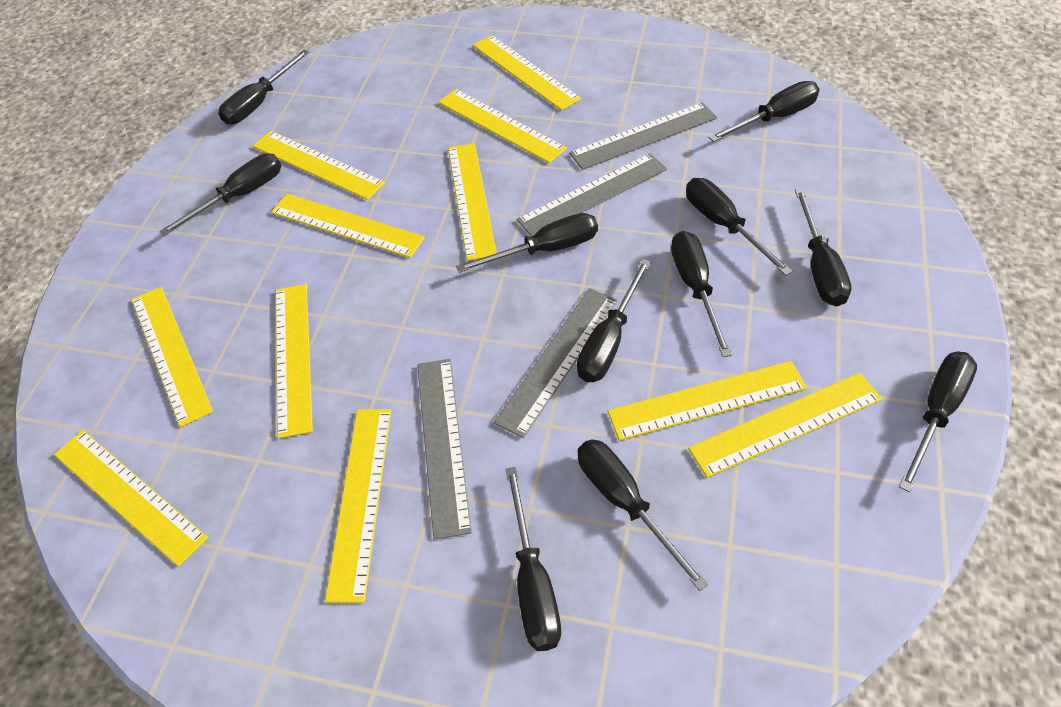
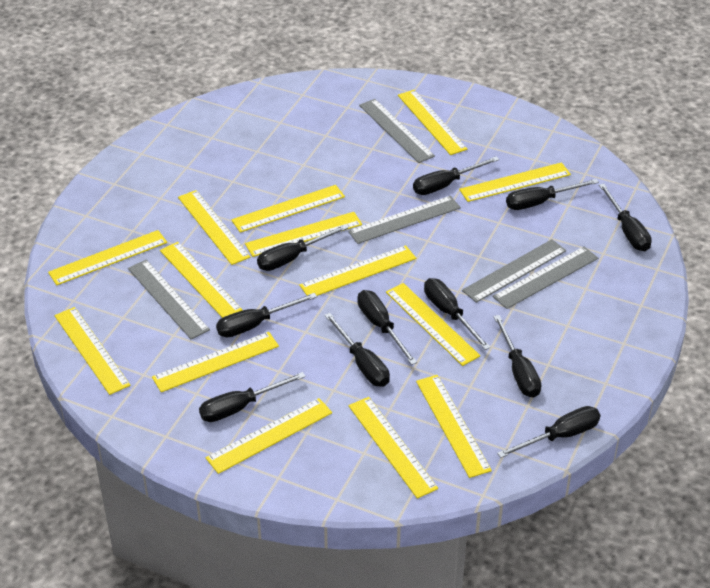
grey ruler: 4 -> 5
yellow ruler: 11 -> 14

